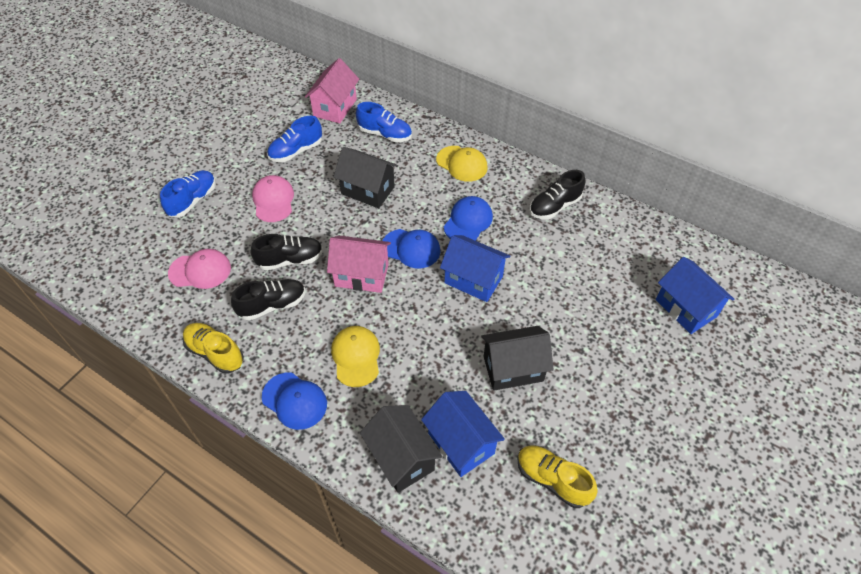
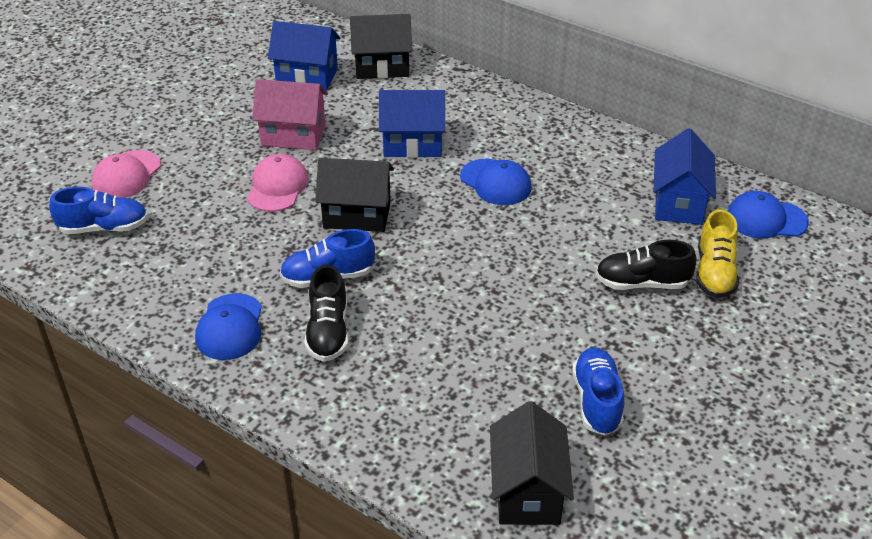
black shoe: 3 -> 2
pink house: 2 -> 1
yellow cap: 2 -> 0
yellow shoe: 2 -> 1

